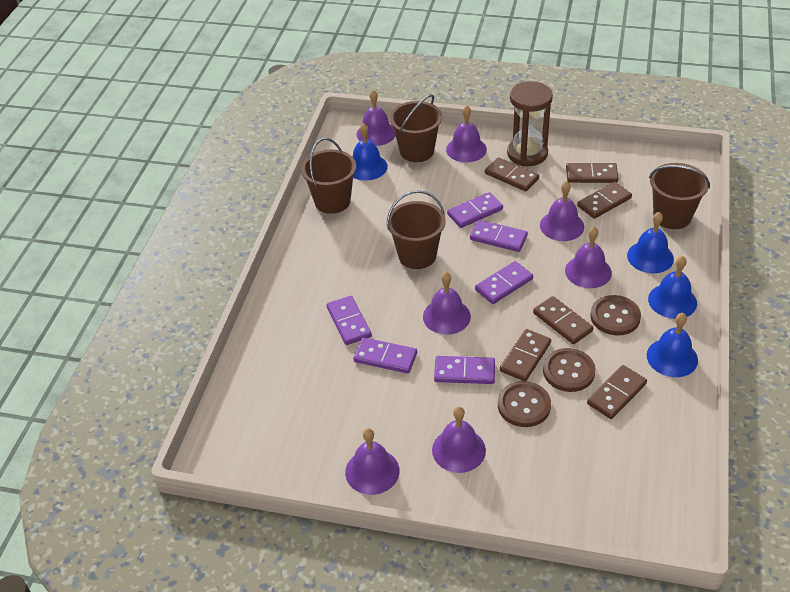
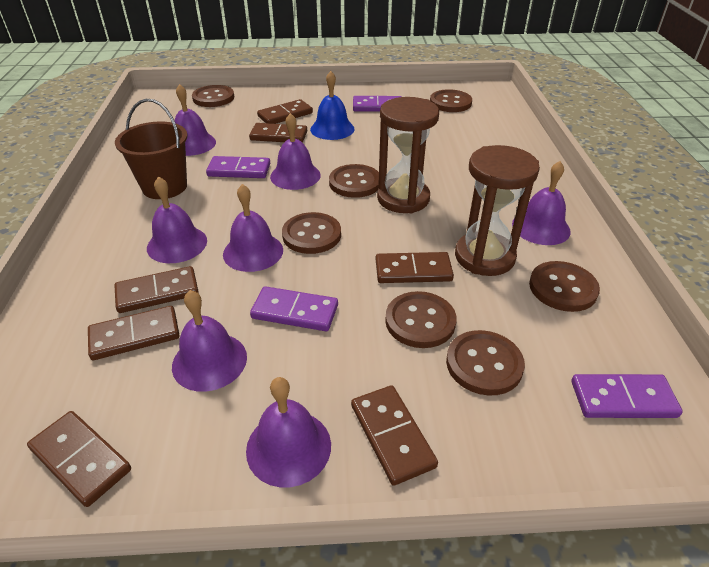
blue bell: 4 -> 1
brown bucket: 4 -> 1
brown button: 3 -> 7
brown domino: 6 -> 7
brown hourglass: 1 -> 2
purple domino: 6 -> 4

